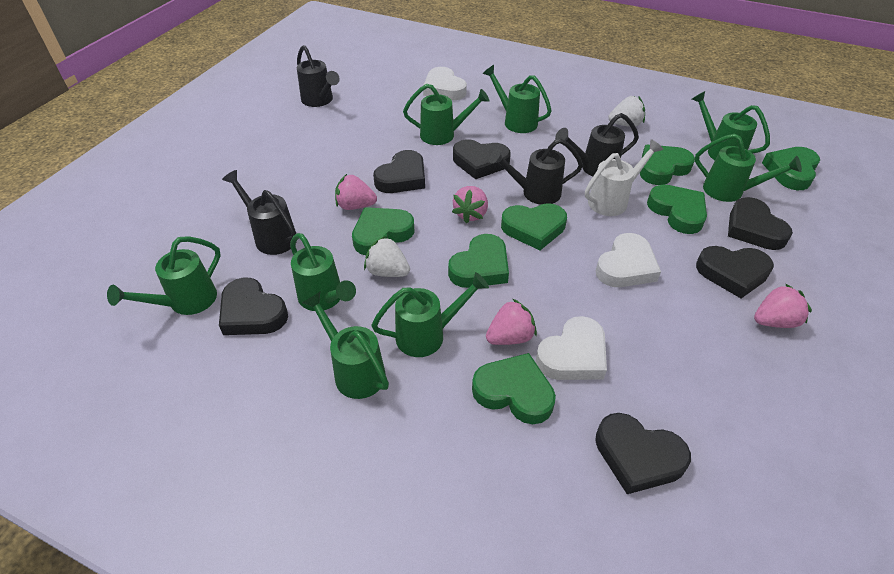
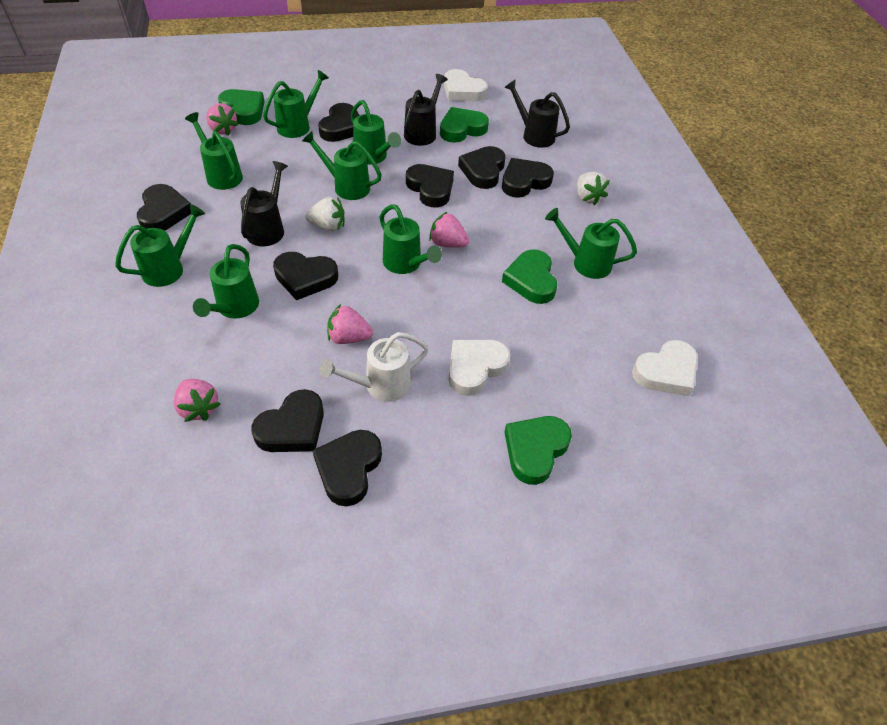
black heart: 6 -> 8
black watering can: 4 -> 3
green heart: 7 -> 4

